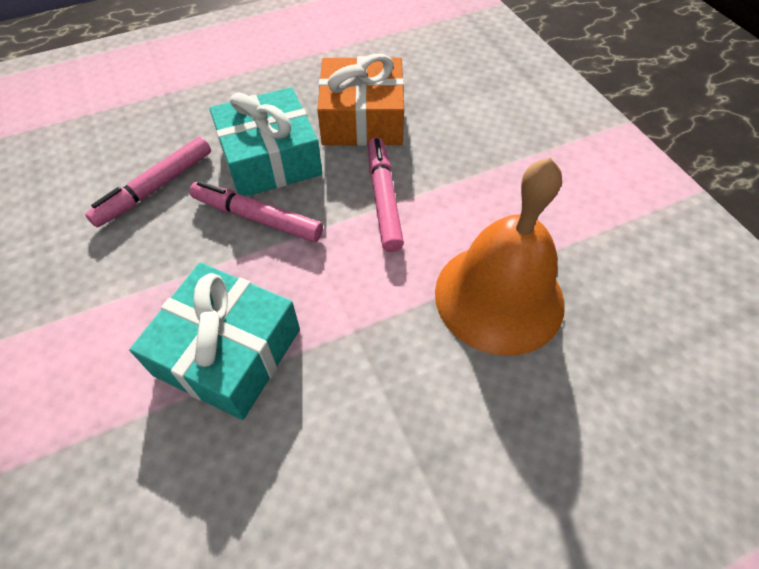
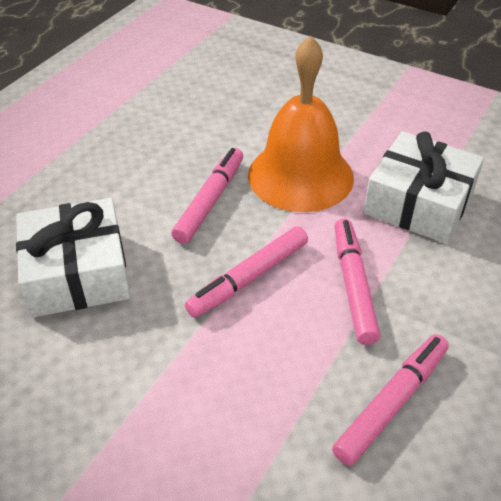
orange gift: 1 -> 0
pink marker: 3 -> 4
turquoise gift: 2 -> 0
white gift: 0 -> 2

